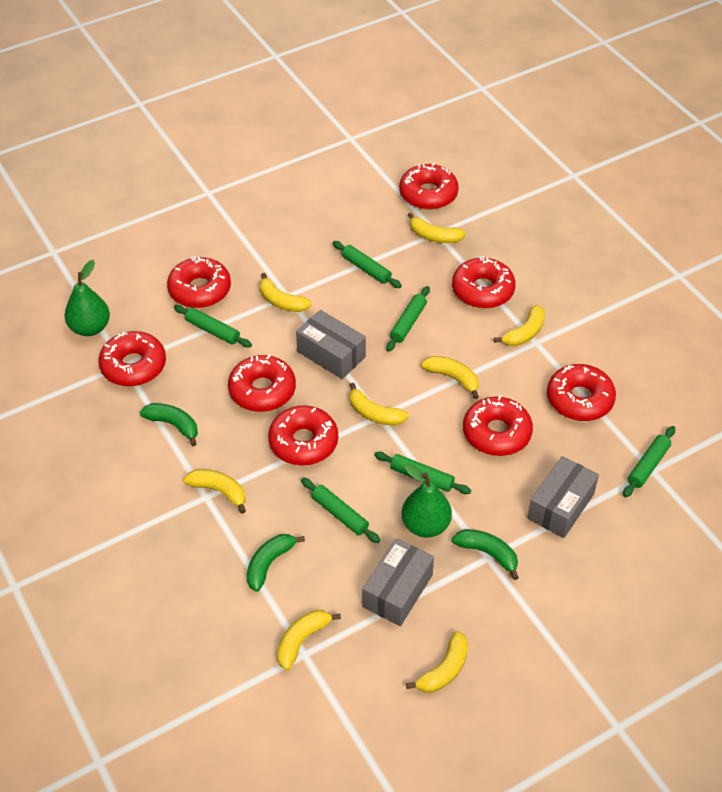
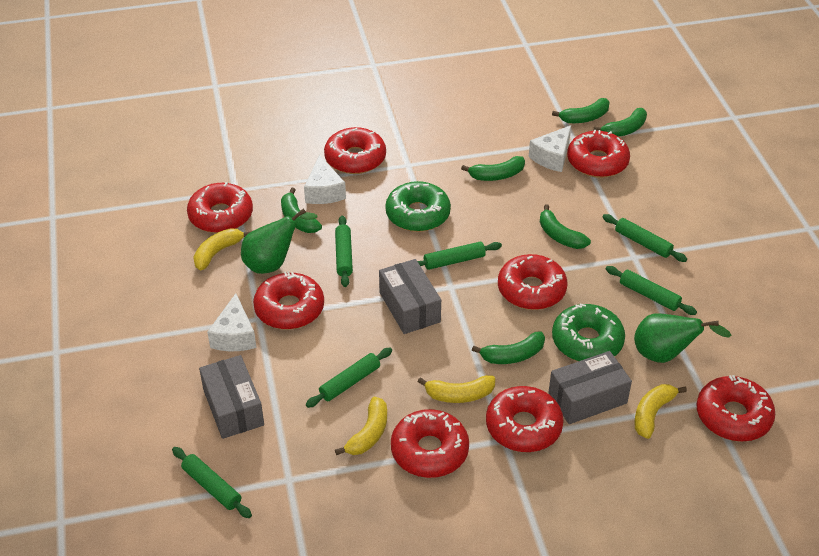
green banana: 3 -> 6
green donut: 0 -> 2
white cheese: 0 -> 3
yellow banana: 8 -> 4

